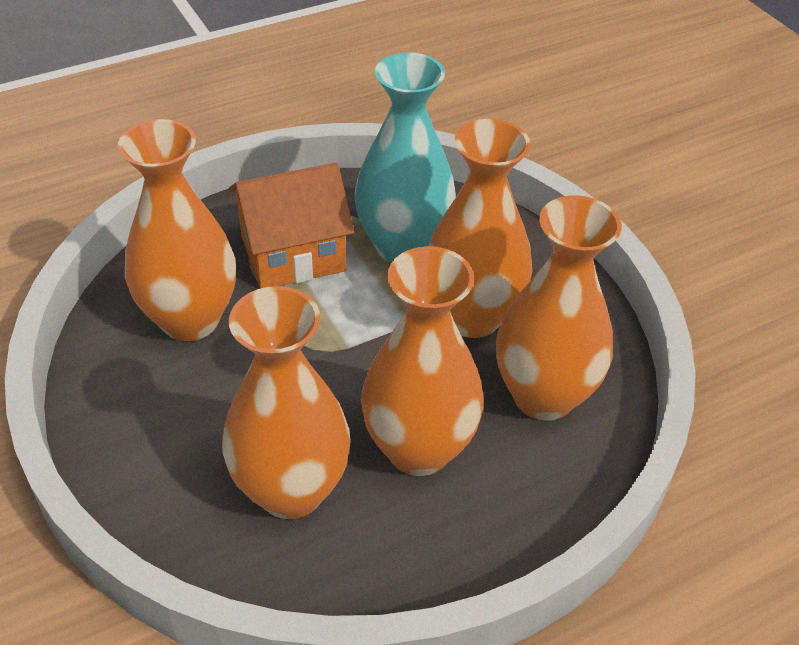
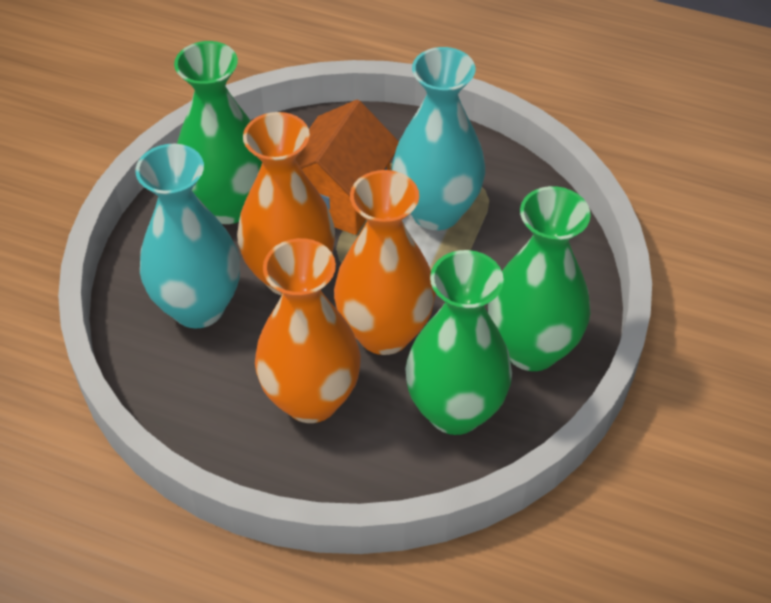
green vase: 0 -> 3
orange vase: 5 -> 3
turquoise vase: 1 -> 2

